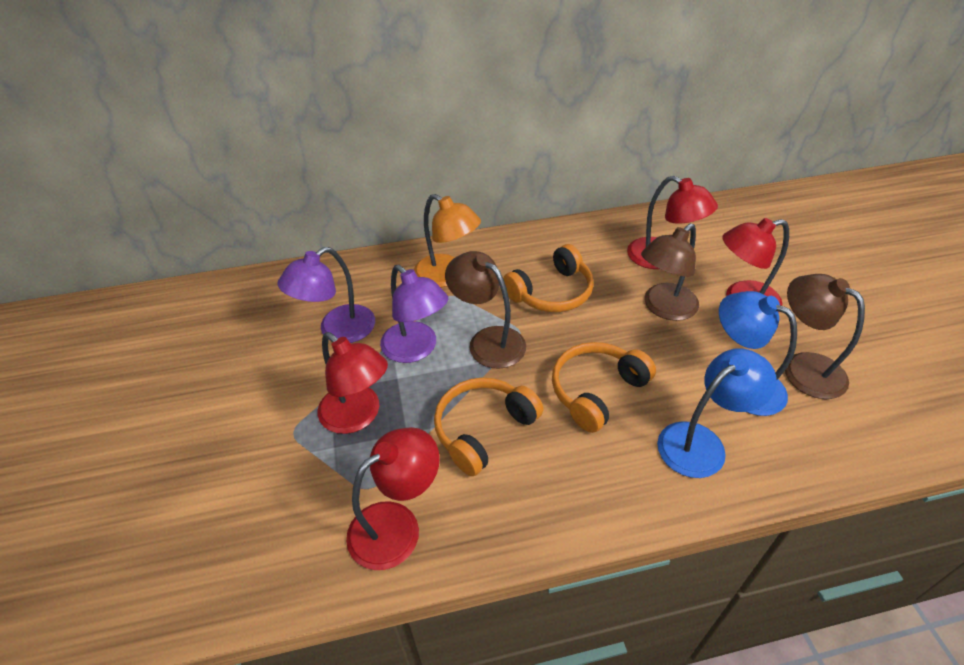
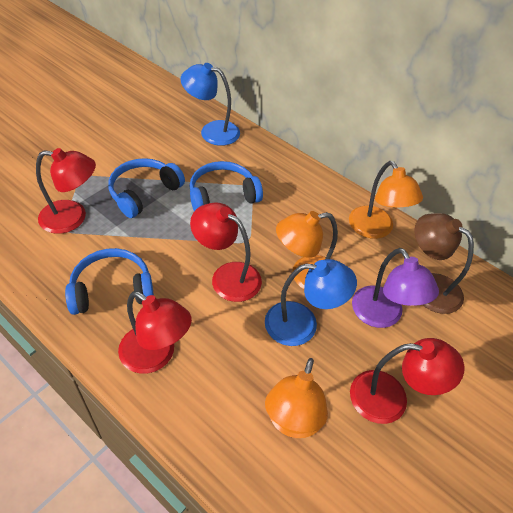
blue headphones: 0 -> 3
brown lamp: 3 -> 1
orange headphones: 3 -> 0
orange lamp: 1 -> 3
purple lamp: 2 -> 1

